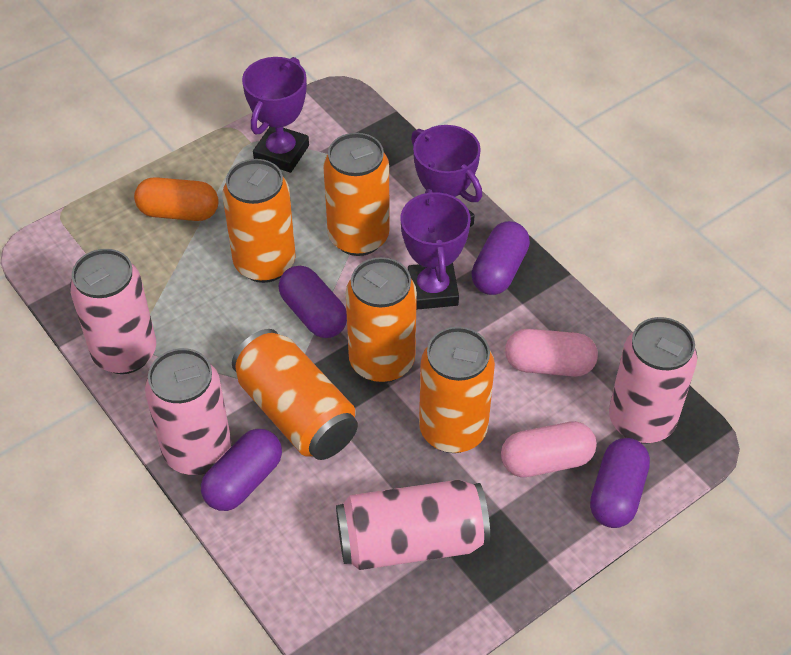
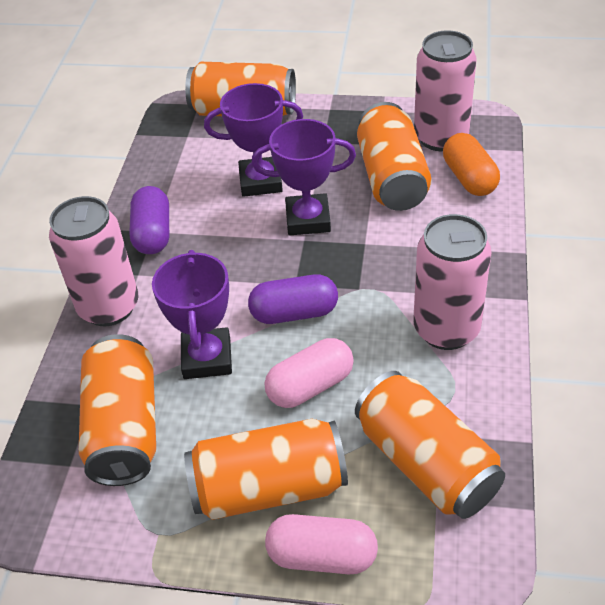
pink can: 4 -> 3
purple capsule: 4 -> 2

